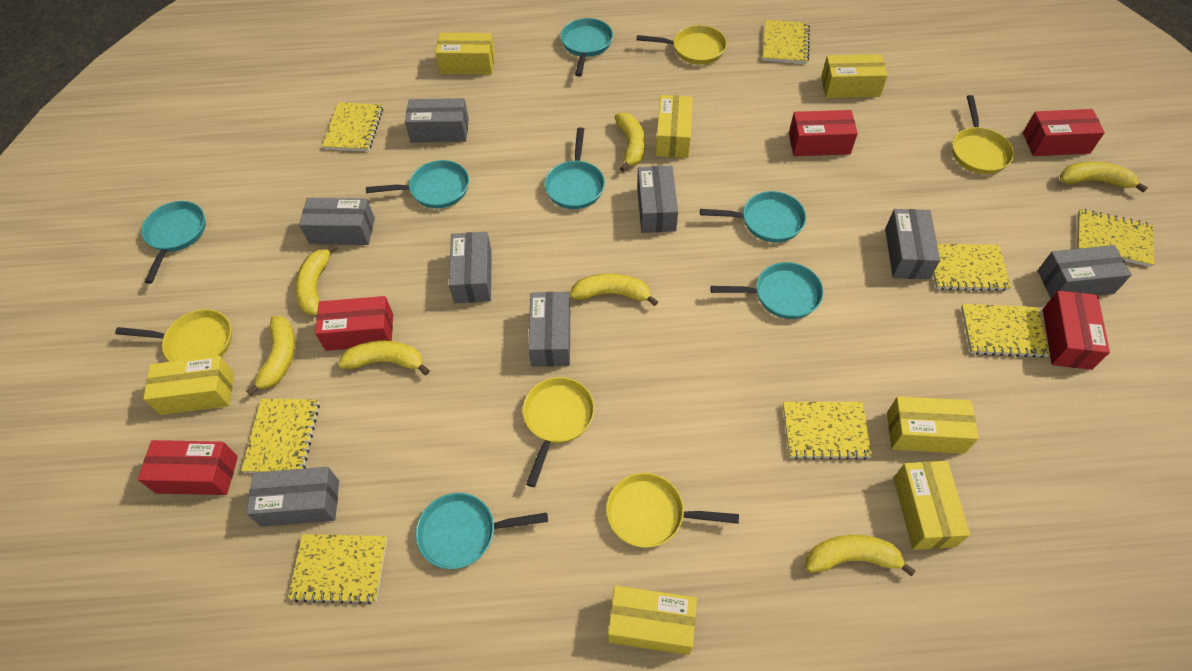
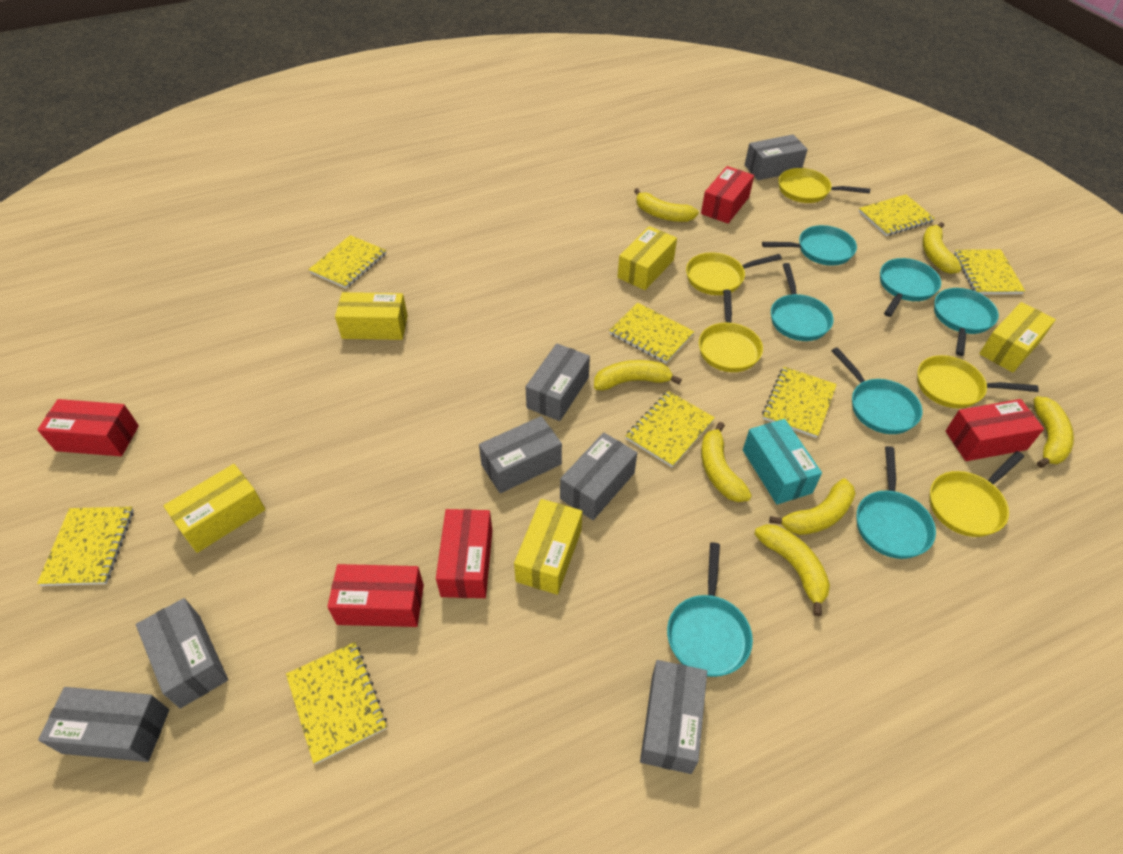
grey box: 8 -> 7
turquoise box: 0 -> 1
yellow box: 7 -> 5

